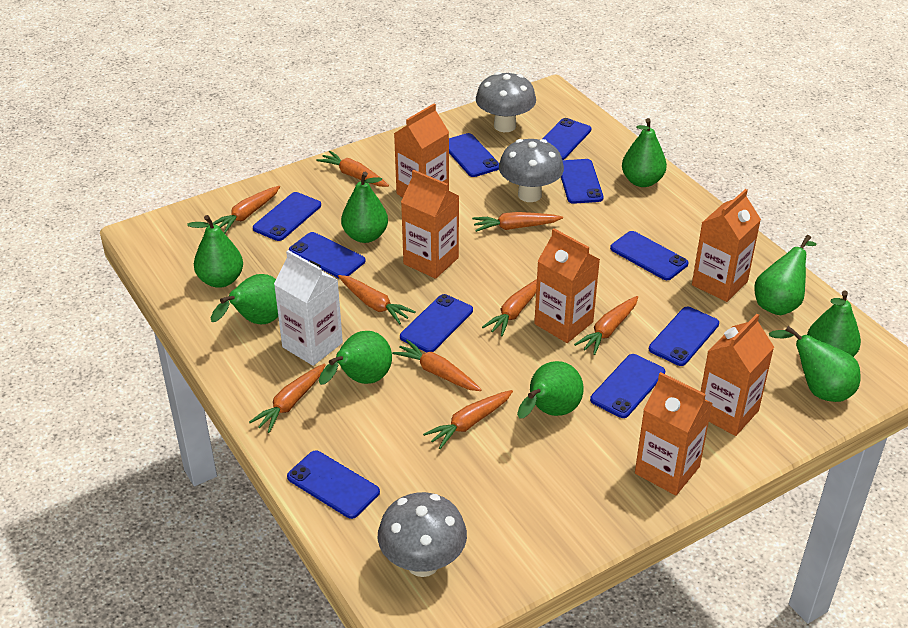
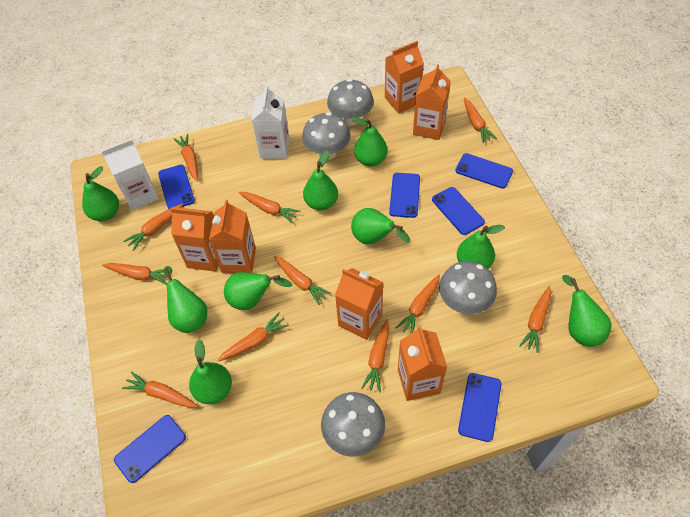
blue phone: 10 -> 6
grey mushroom: 3 -> 4
orange carrot: 9 -> 11
white carton: 1 -> 2

